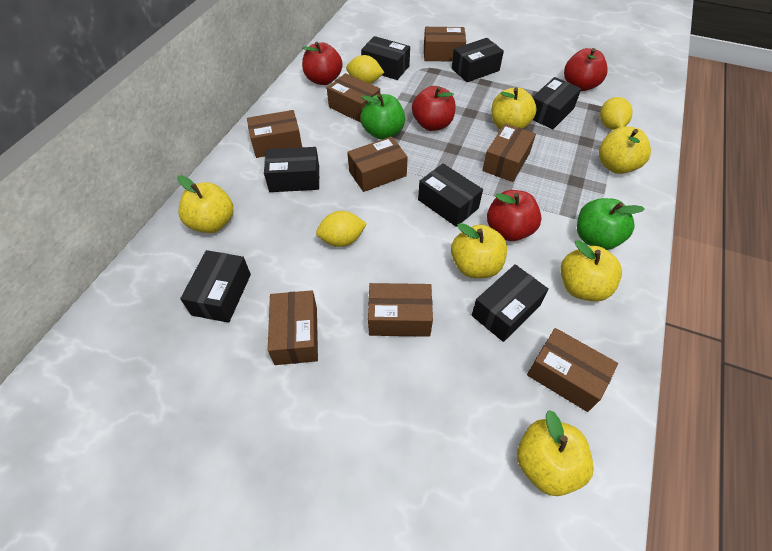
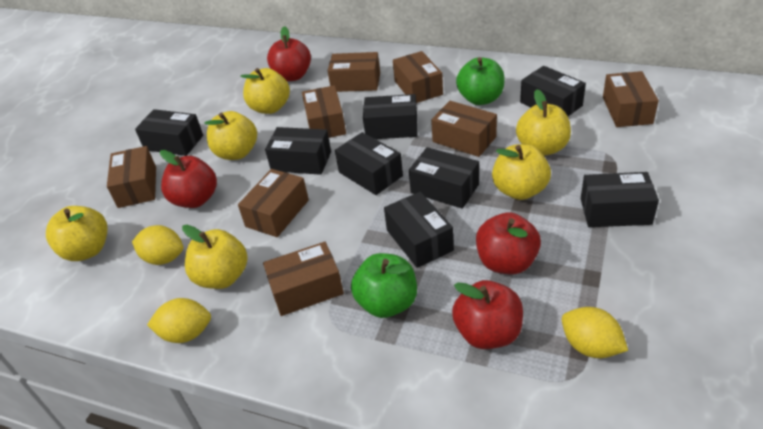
black box: 7 -> 8

